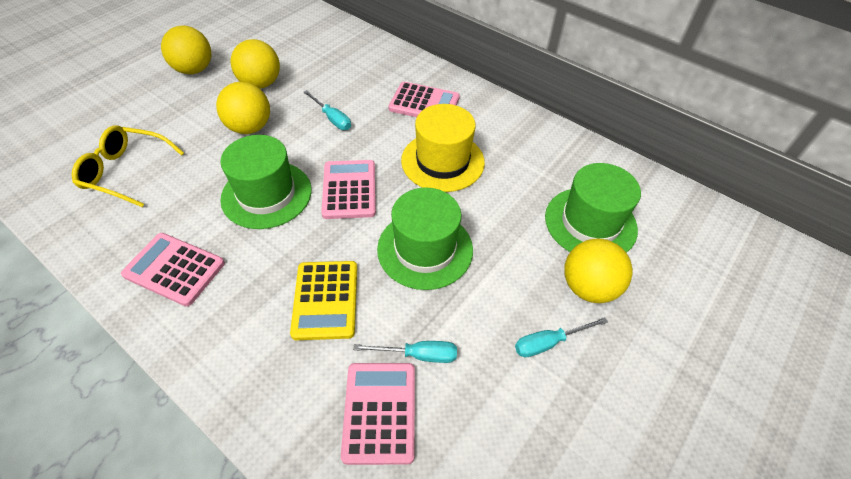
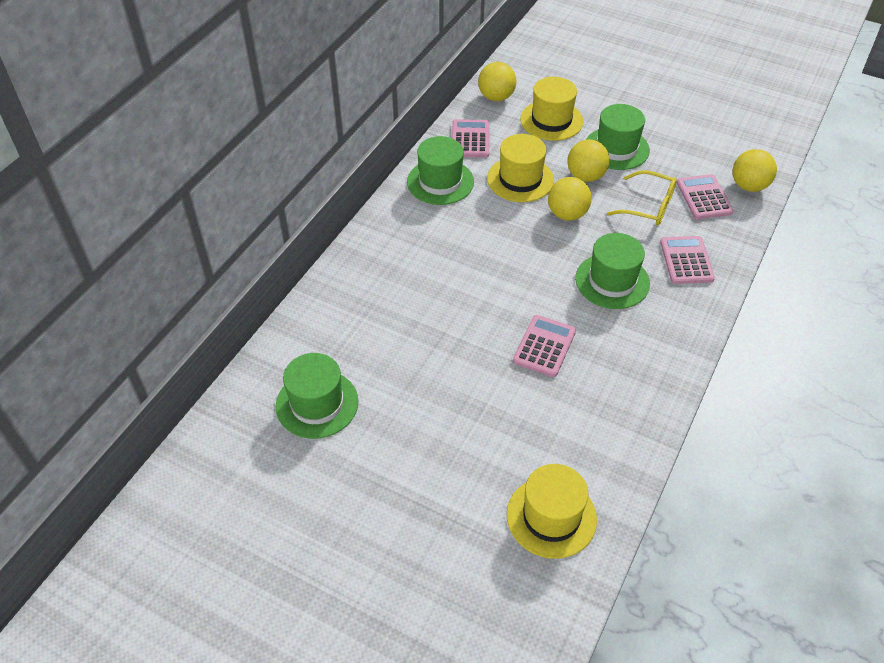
green hat: 3 -> 4
turquoise screwdriver: 3 -> 0
yellow calculator: 1 -> 0
yellow hat: 1 -> 3

